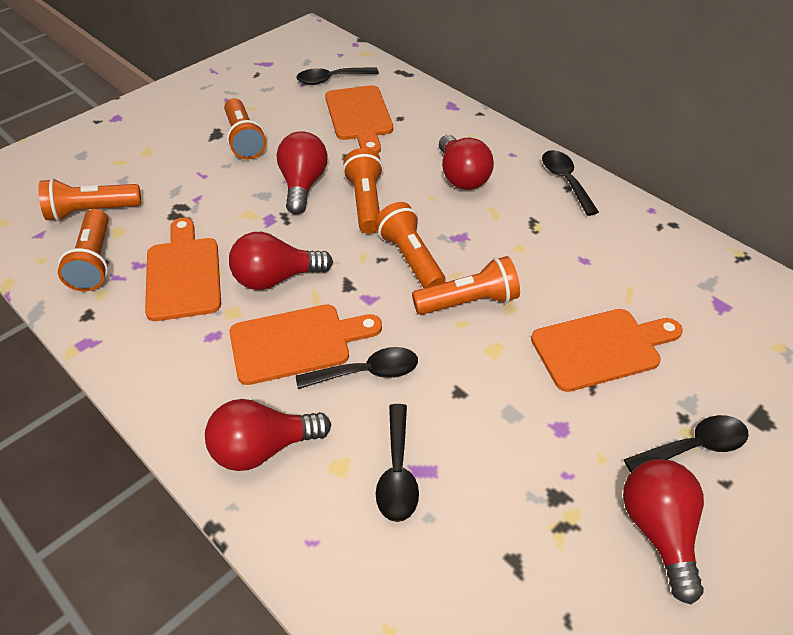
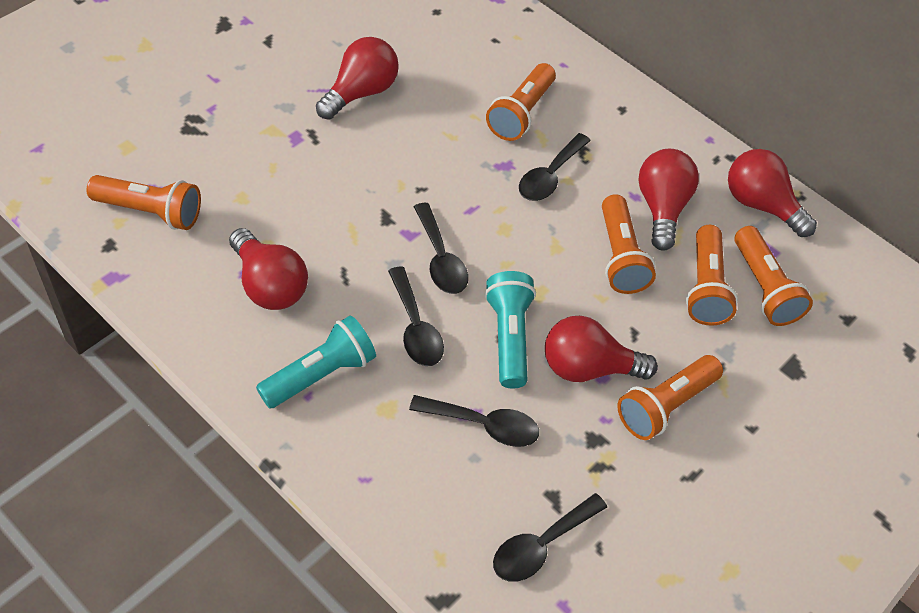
orange cutting board: 4 -> 0
turquoise flashlight: 0 -> 2

